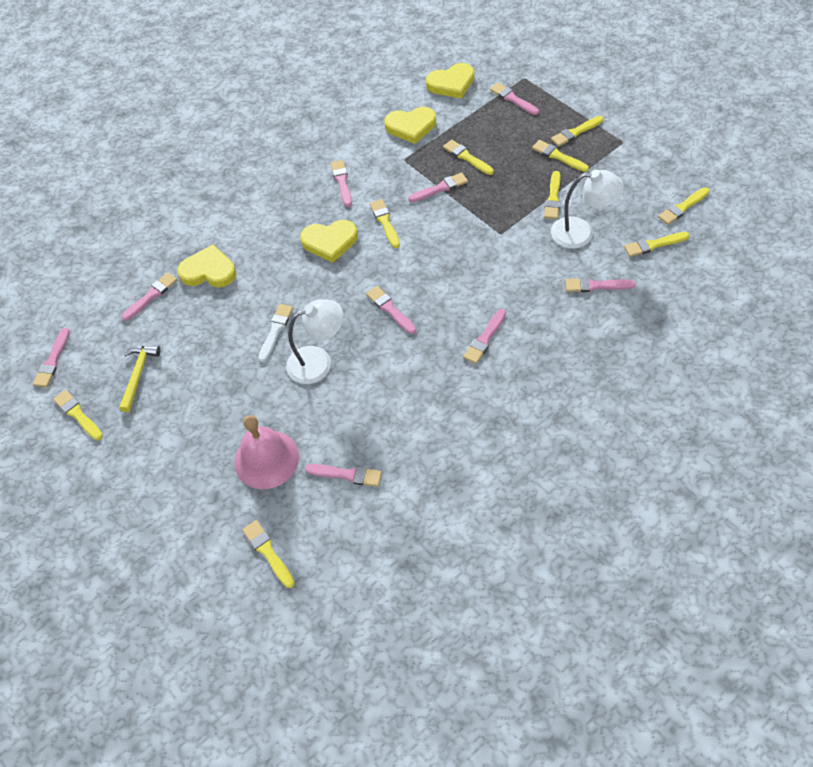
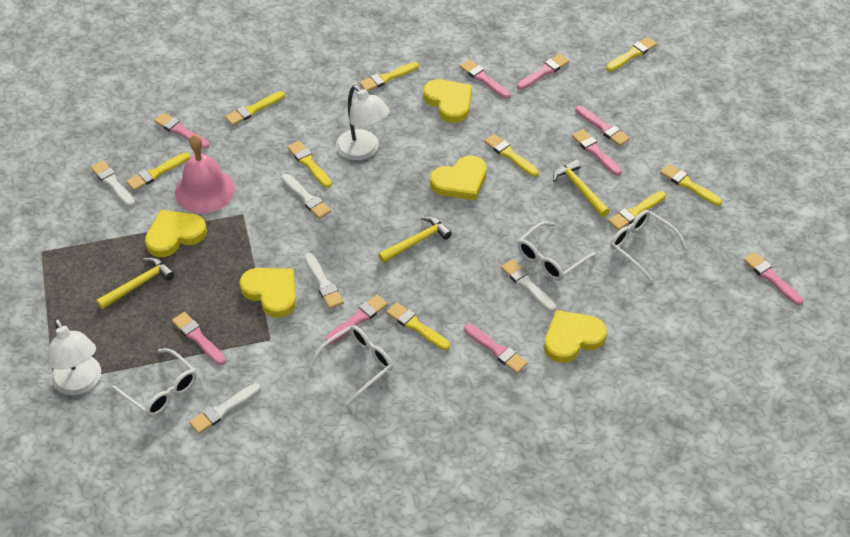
white brush: 1 -> 5
white glasses: 0 -> 4
yellow hammer: 1 -> 3
yellow heart: 4 -> 5

